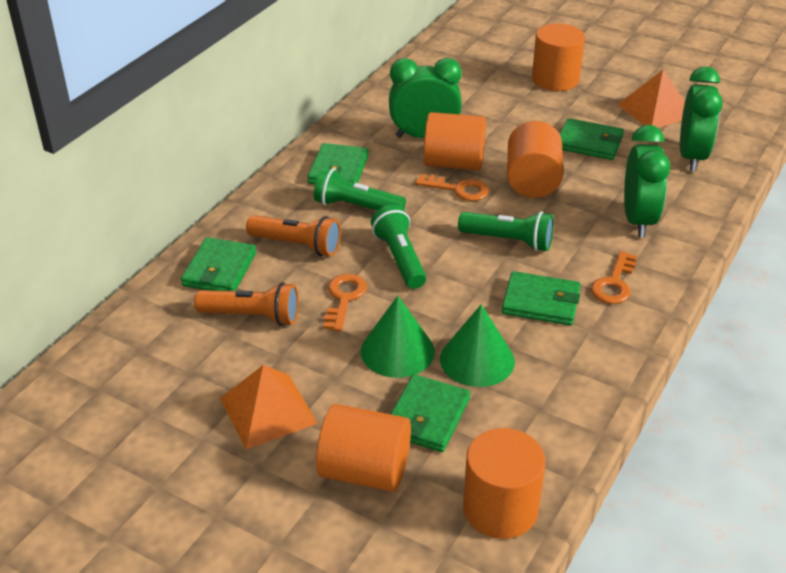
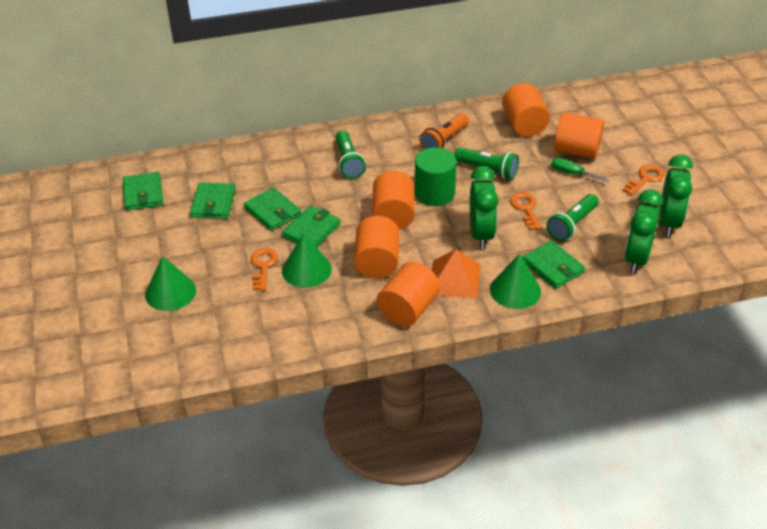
green cone: 2 -> 3
green cylinder: 0 -> 1
green screwdriver: 0 -> 1
orange flashlight: 2 -> 1
orange pyramid: 2 -> 1

